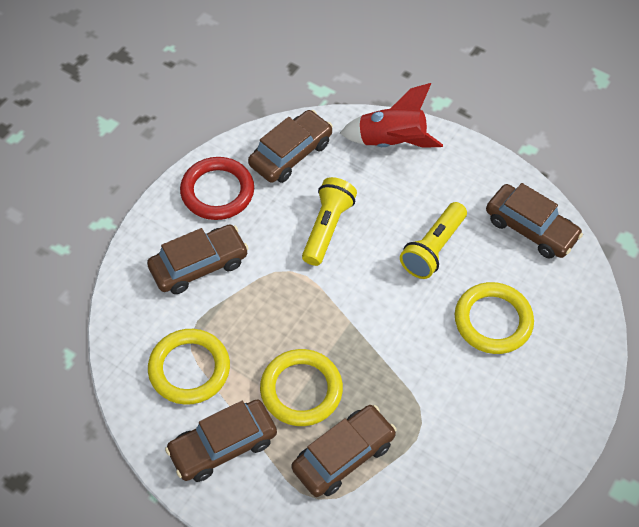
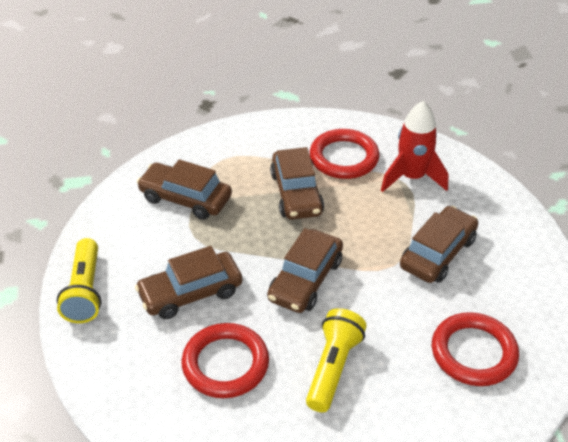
red ring: 1 -> 3
yellow ring: 3 -> 0

